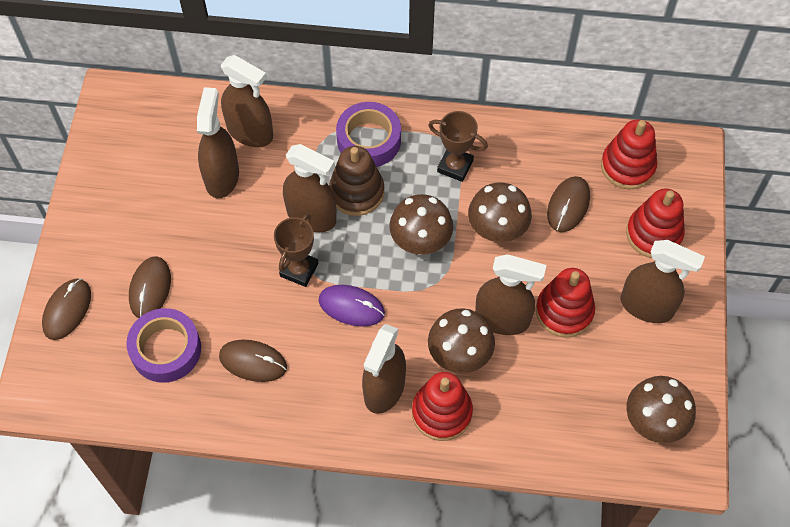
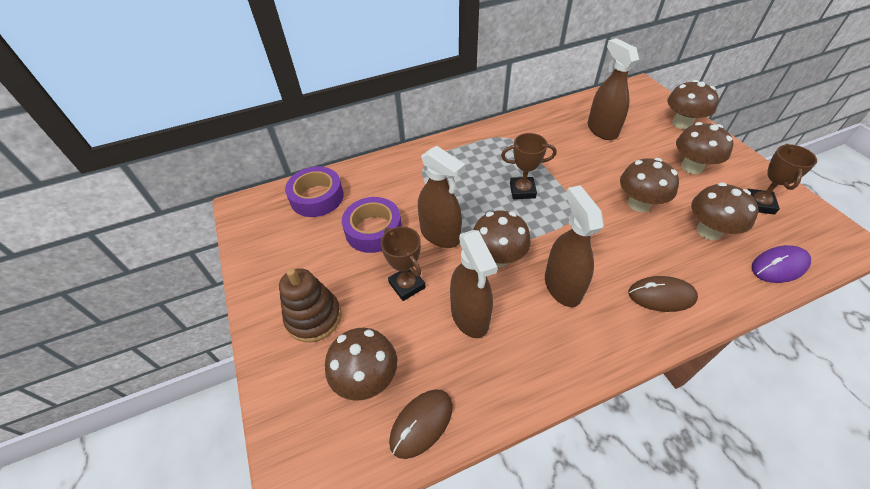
brown mouse: 4 -> 2
brown mushroom: 4 -> 6
brown spray bottle: 6 -> 4
brown trophy: 2 -> 3
red stacking toy: 4 -> 0

